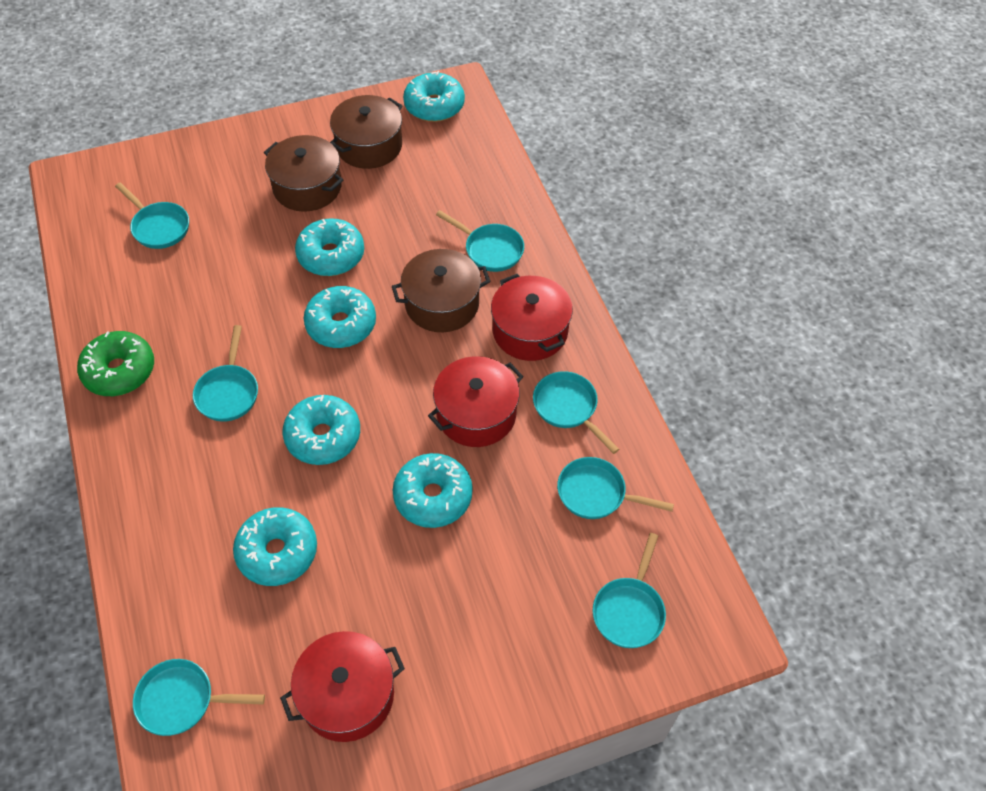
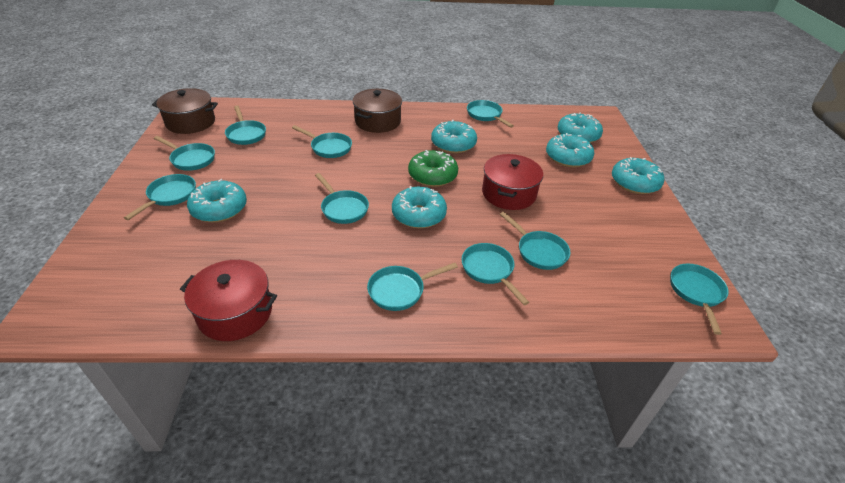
brown pot: 3 -> 2
red pot: 3 -> 2
turquoise pan: 7 -> 10

